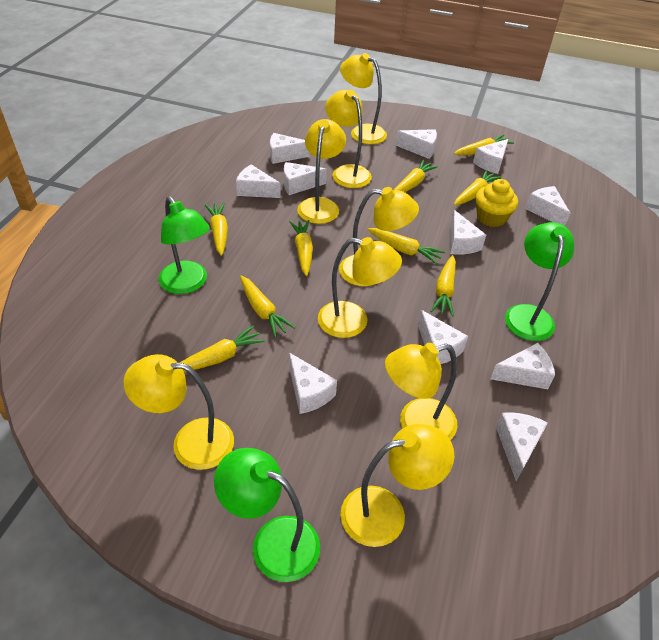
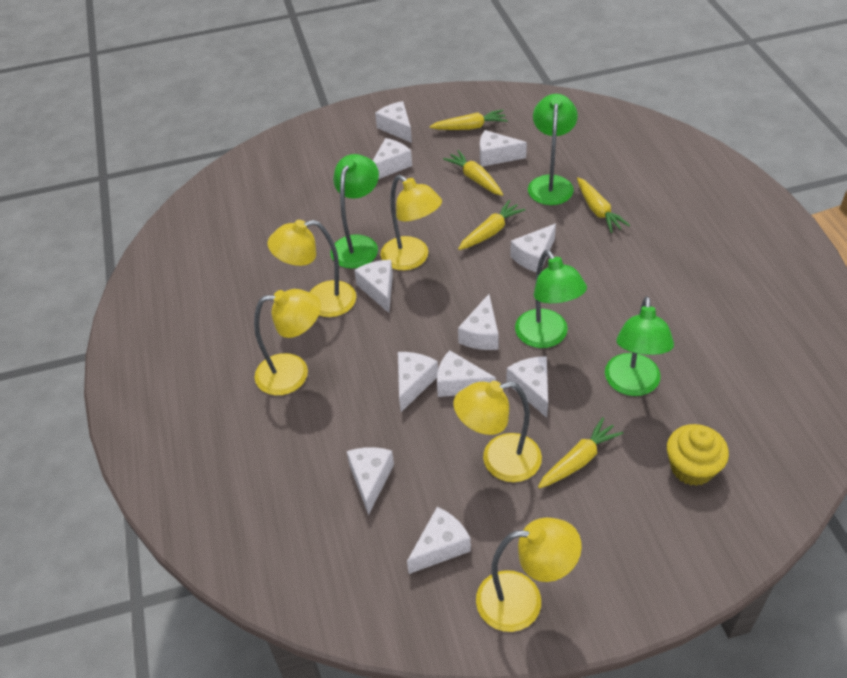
green lamp: 3 -> 4
yellow carrot: 9 -> 5
yellow lamp: 8 -> 5

